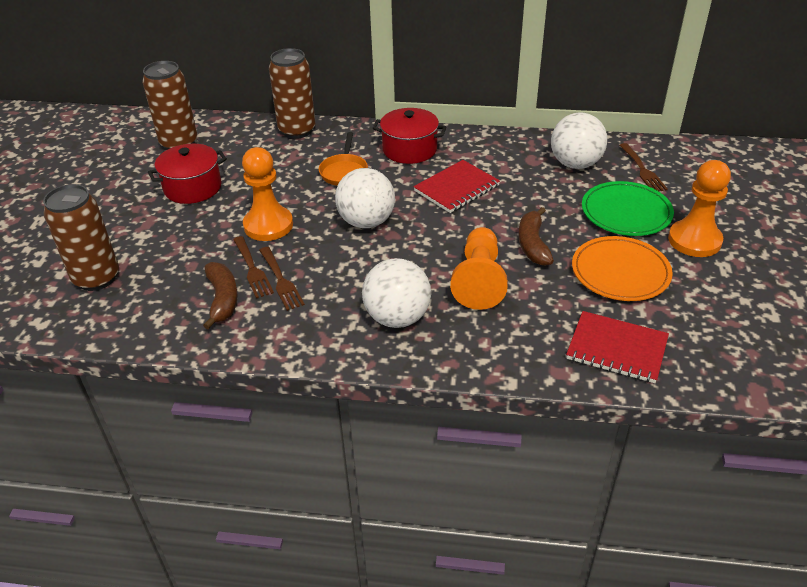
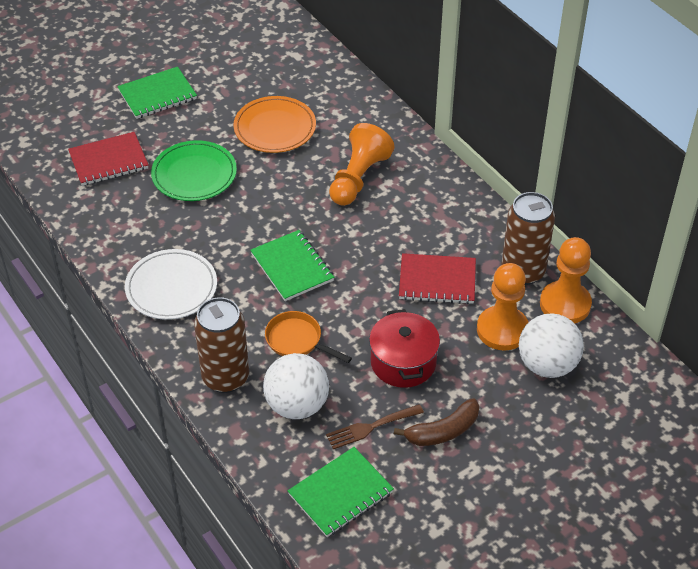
brown banana: 2 -> 1
brown can: 3 -> 2
brown fork: 3 -> 1
green notebook: 0 -> 3
red pot: 2 -> 1
white ball: 3 -> 2
white plate: 0 -> 1

